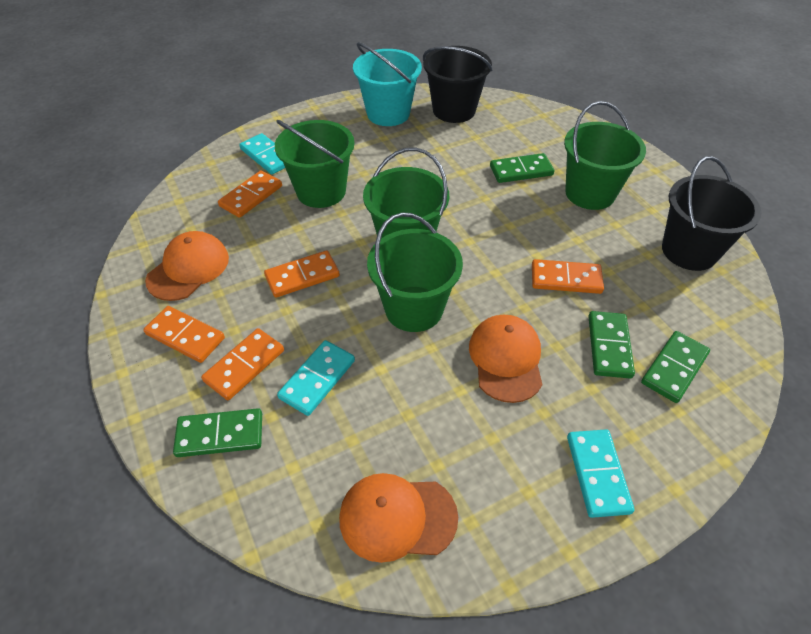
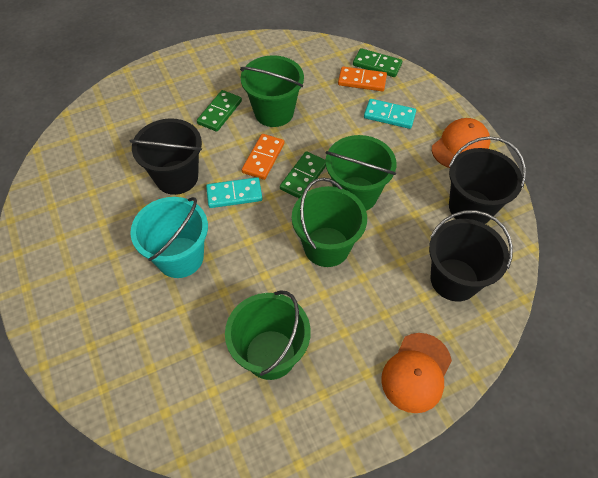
black bucket: 2 -> 3
green domino: 4 -> 3
orange cap: 3 -> 2
orange domino: 5 -> 2
turquoise domino: 3 -> 2

